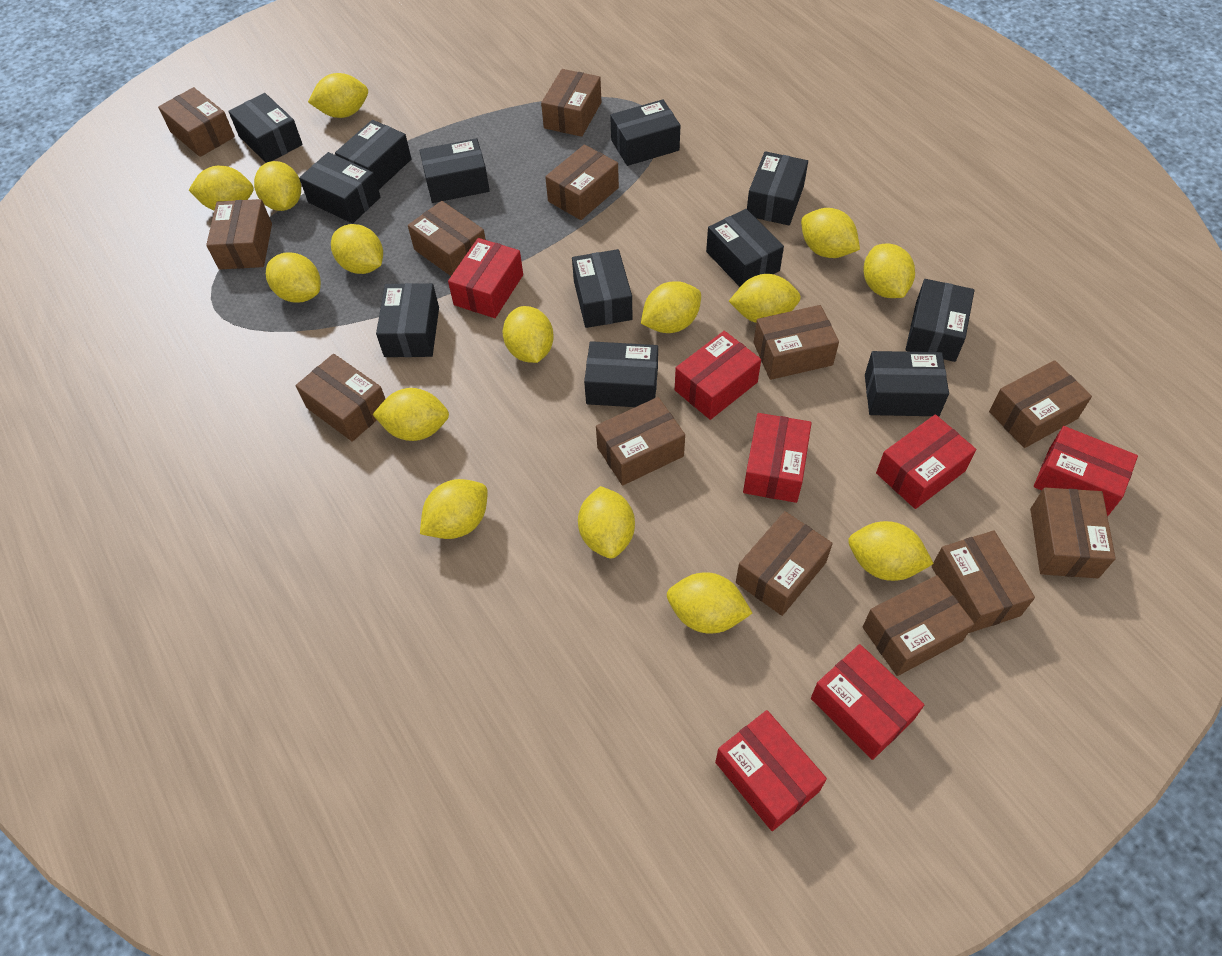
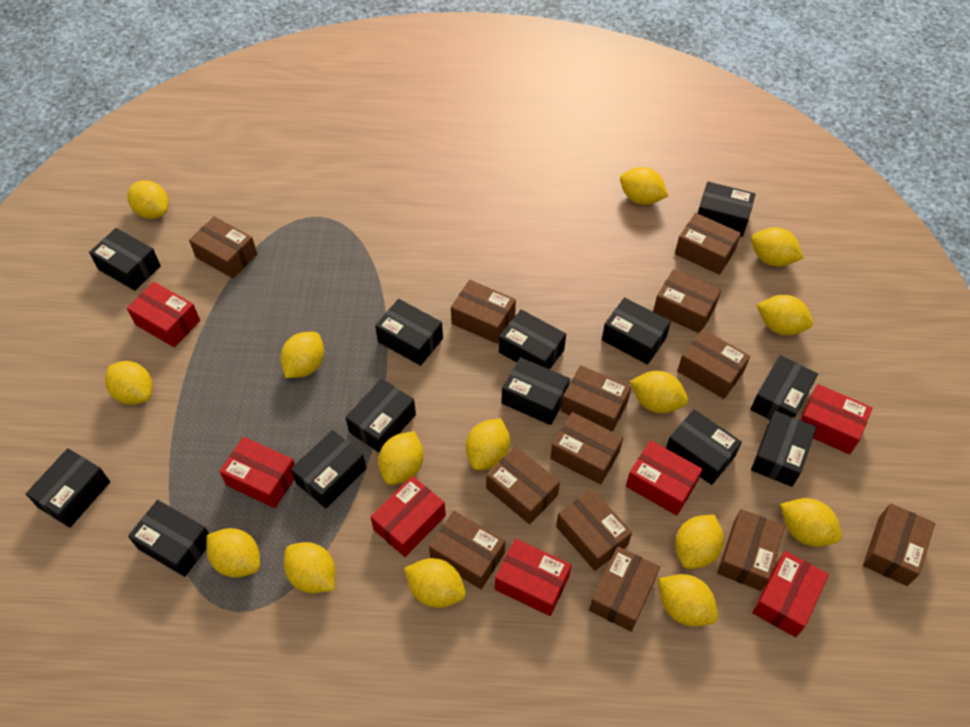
black box: 12 -> 13

